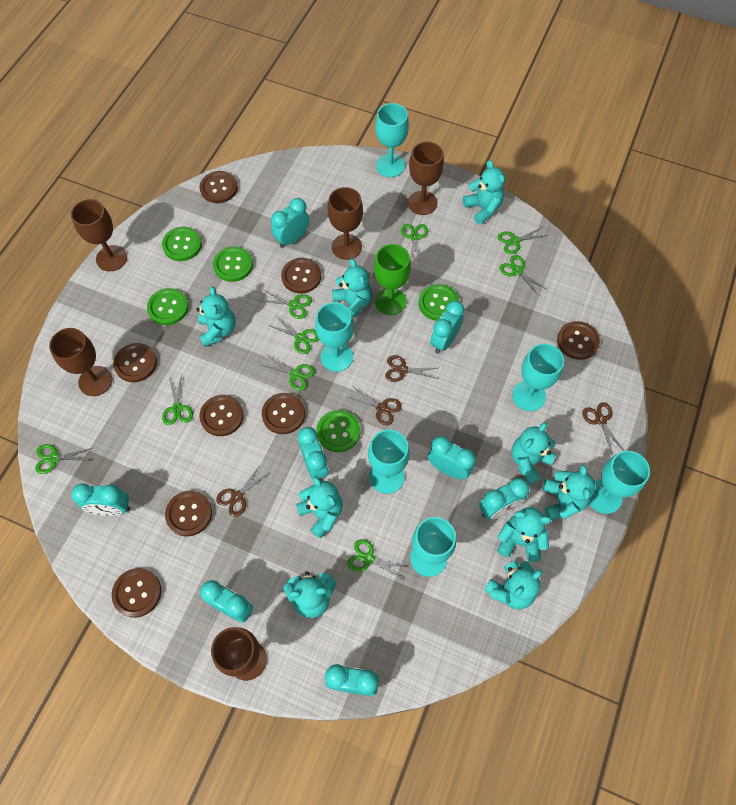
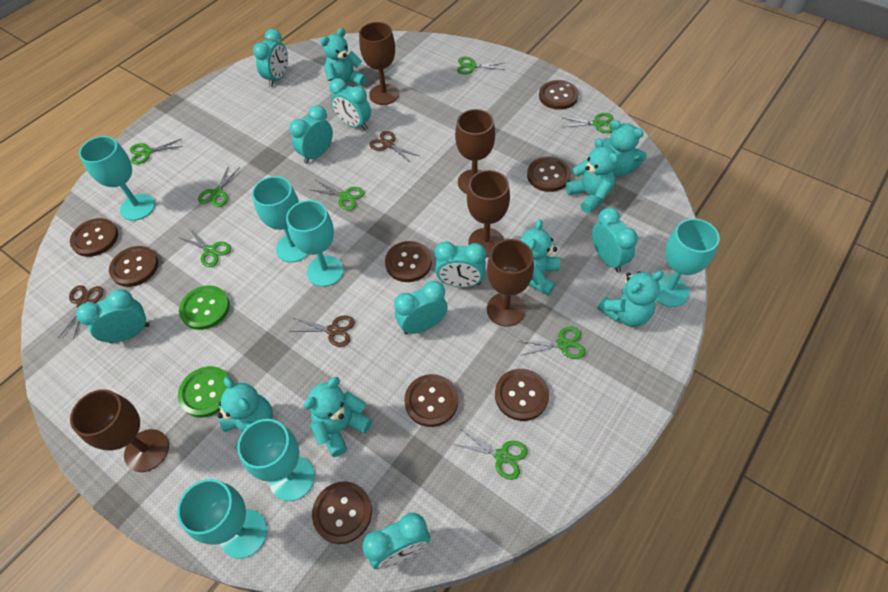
brown scissors: 4 -> 3
green button: 5 -> 2
green goblet: 1 -> 0
green scissors: 9 -> 8
turquoise teddy bear: 9 -> 7

